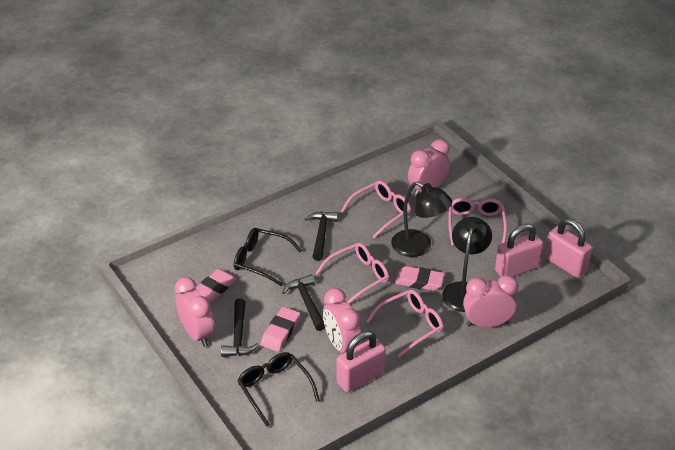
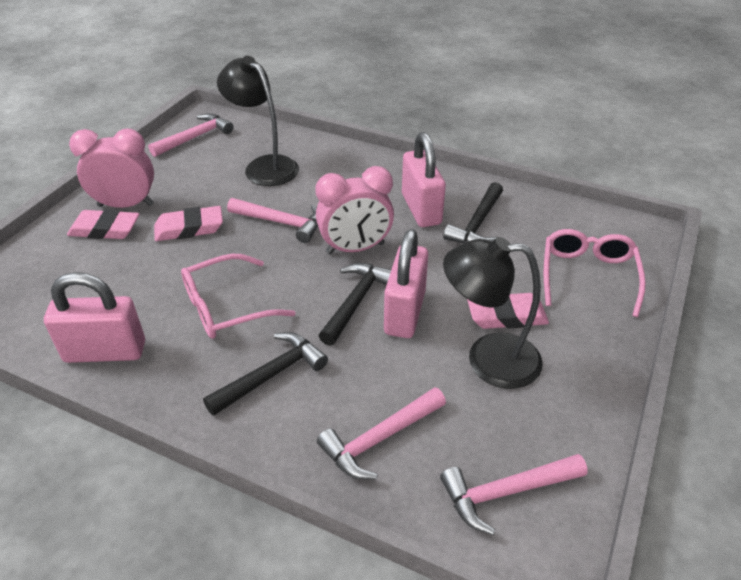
black glasses: 2 -> 0
pink clock: 4 -> 2
pink glasses: 4 -> 2
pink hammer: 0 -> 4

